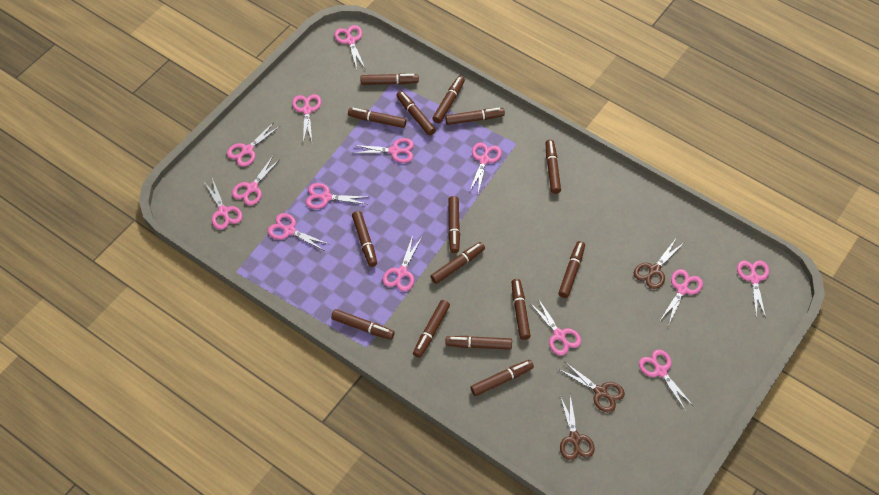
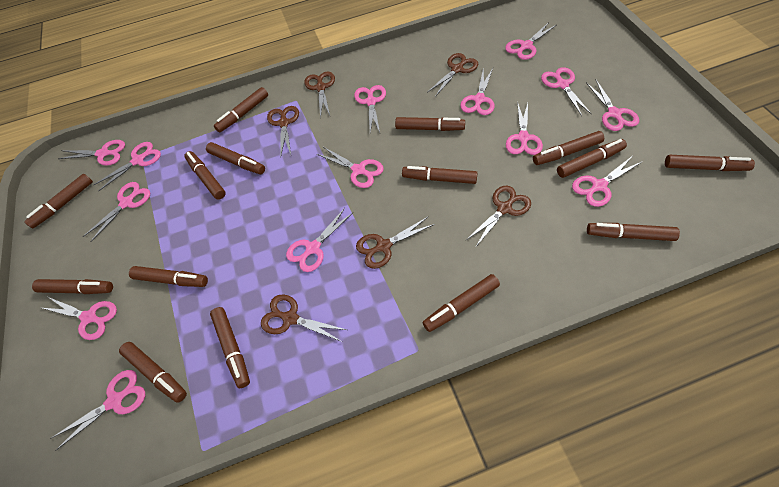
brown scissors: 3 -> 6

